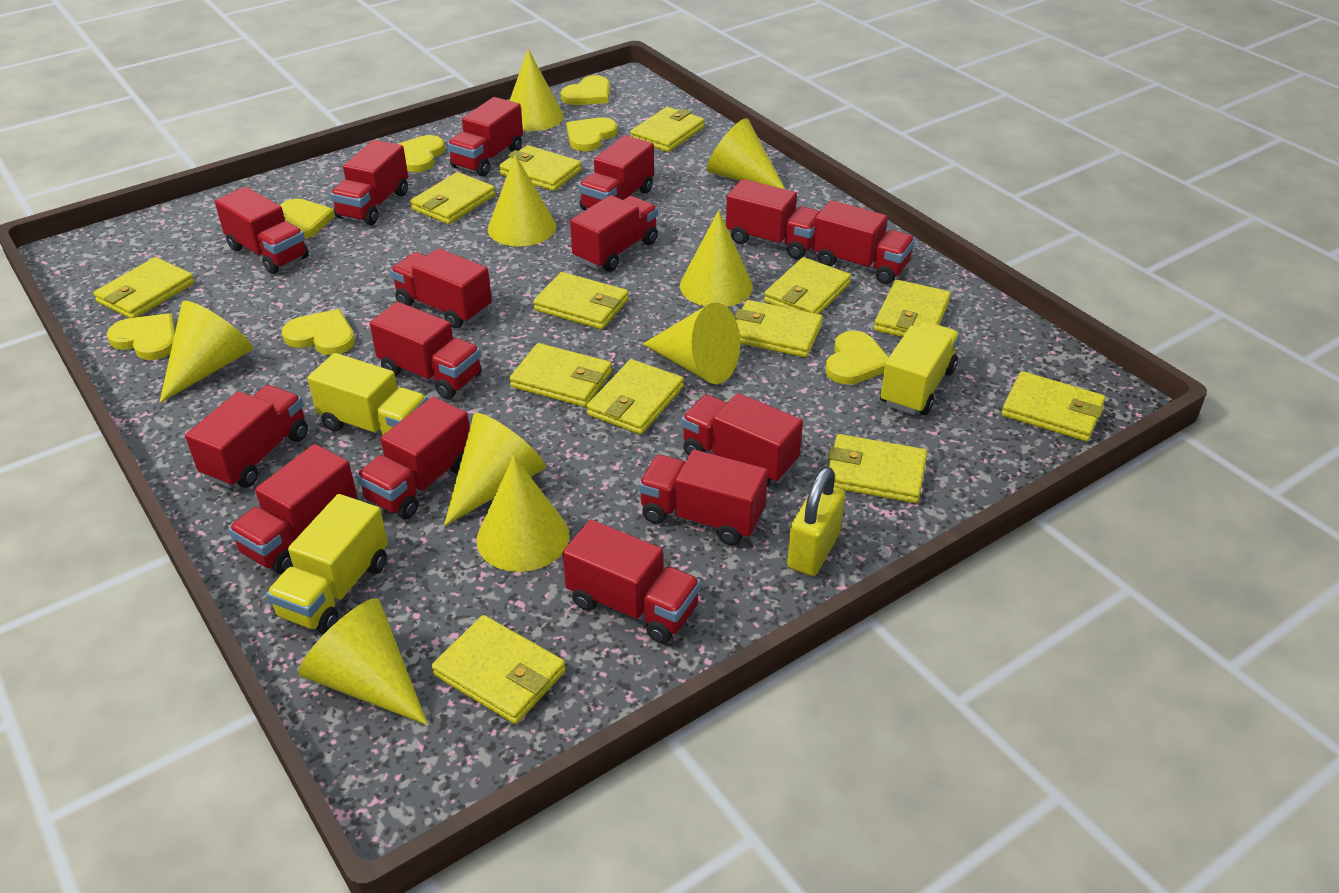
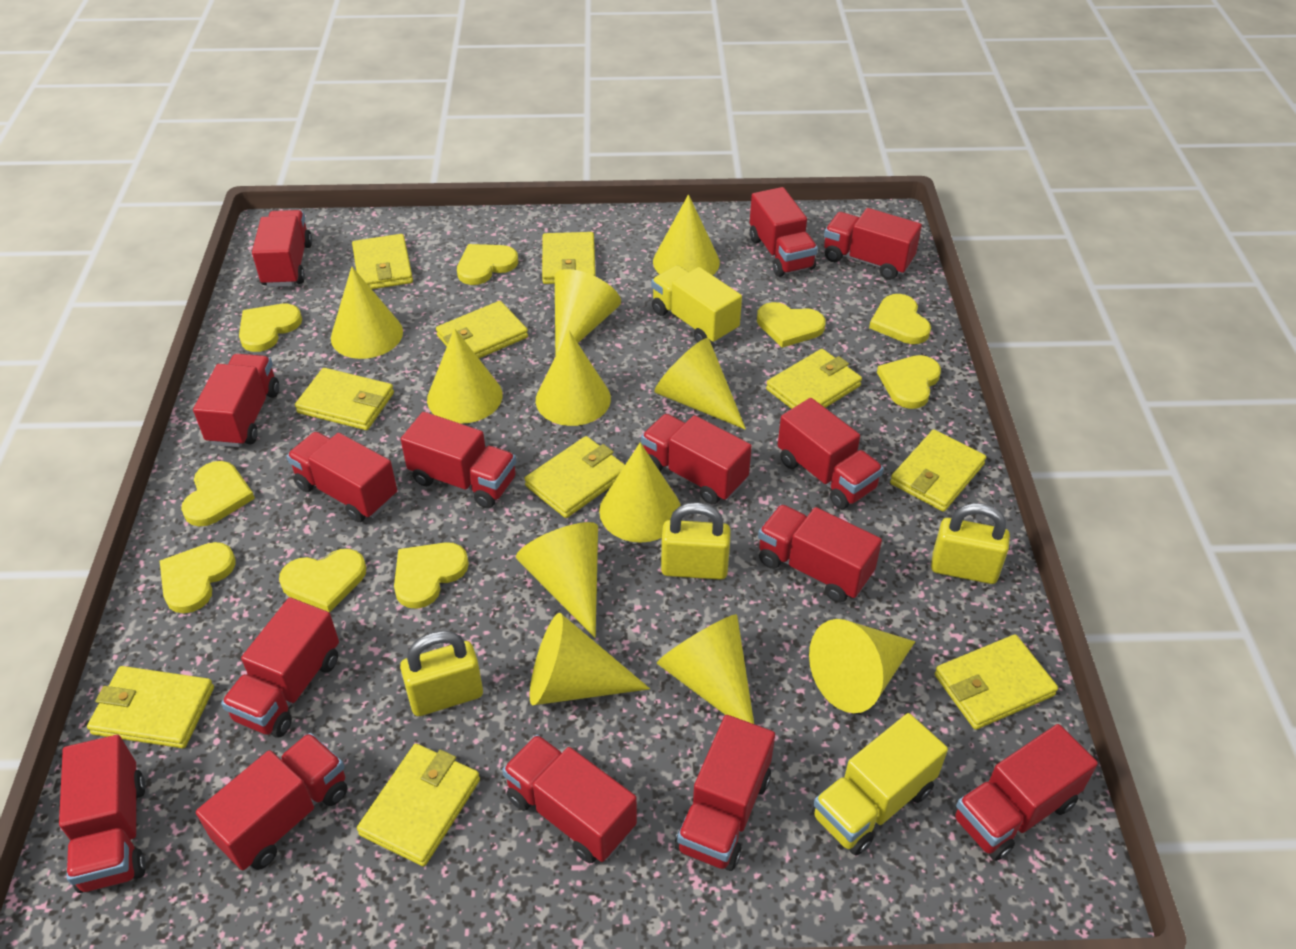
yellow cone: 9 -> 11
yellow heart: 7 -> 9
yellow padlock: 1 -> 3
yellow truck: 3 -> 2
yellow wallet: 13 -> 10

